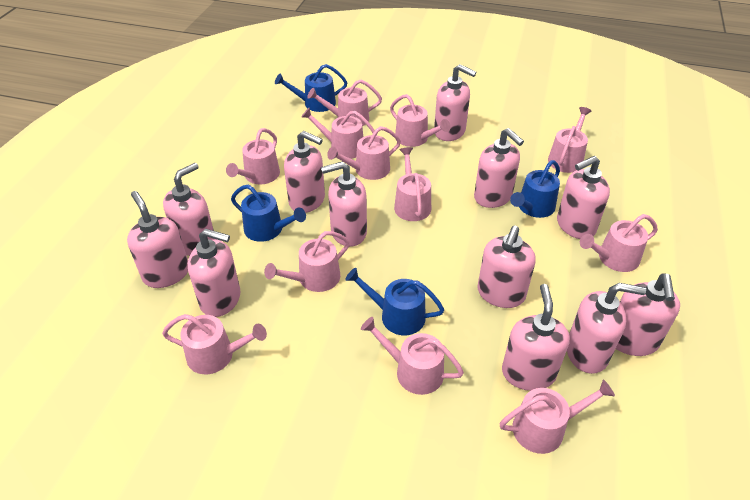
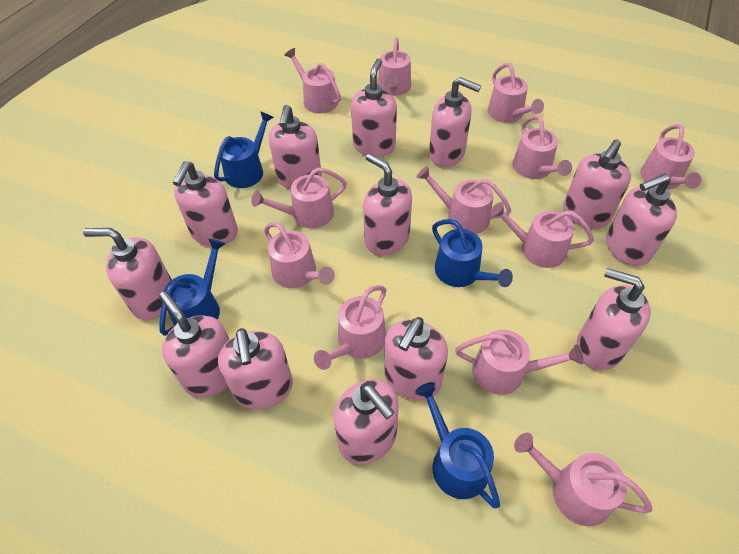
pink soap dispenser: 12 -> 13

